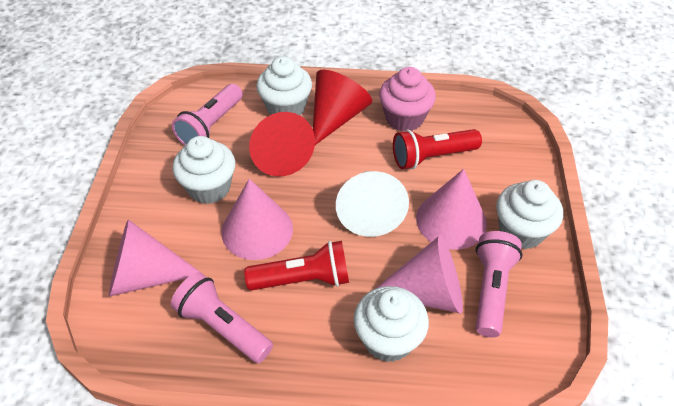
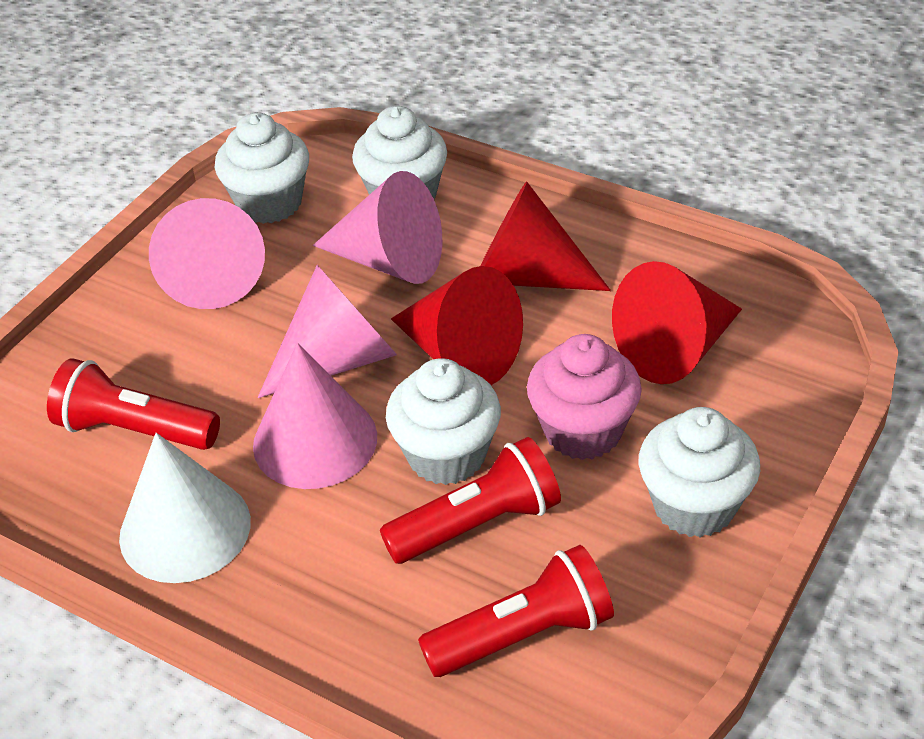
pink flashlight: 3 -> 0
red cone: 2 -> 3
red flashlight: 2 -> 3

